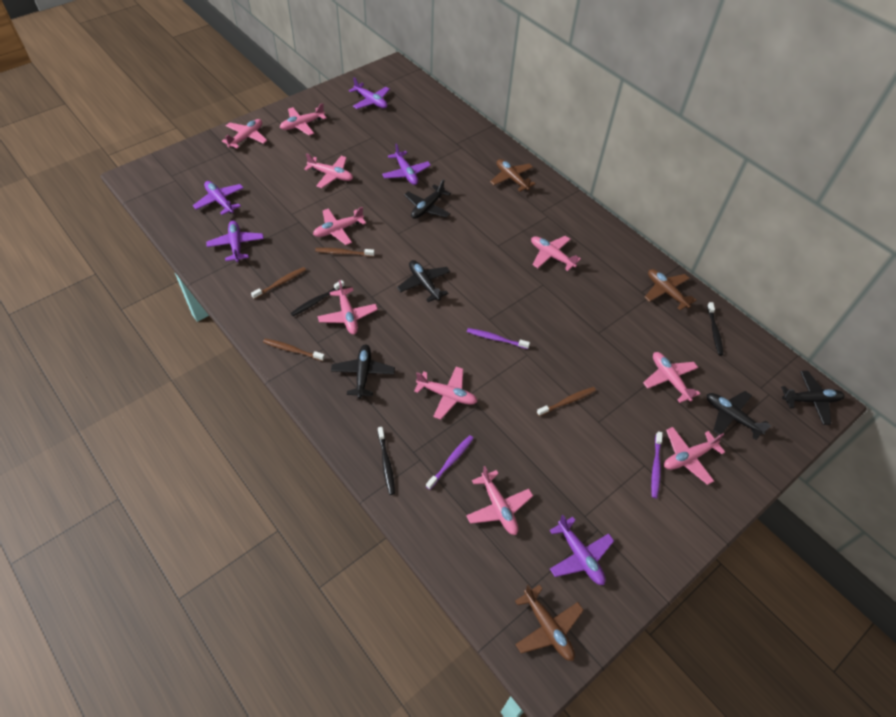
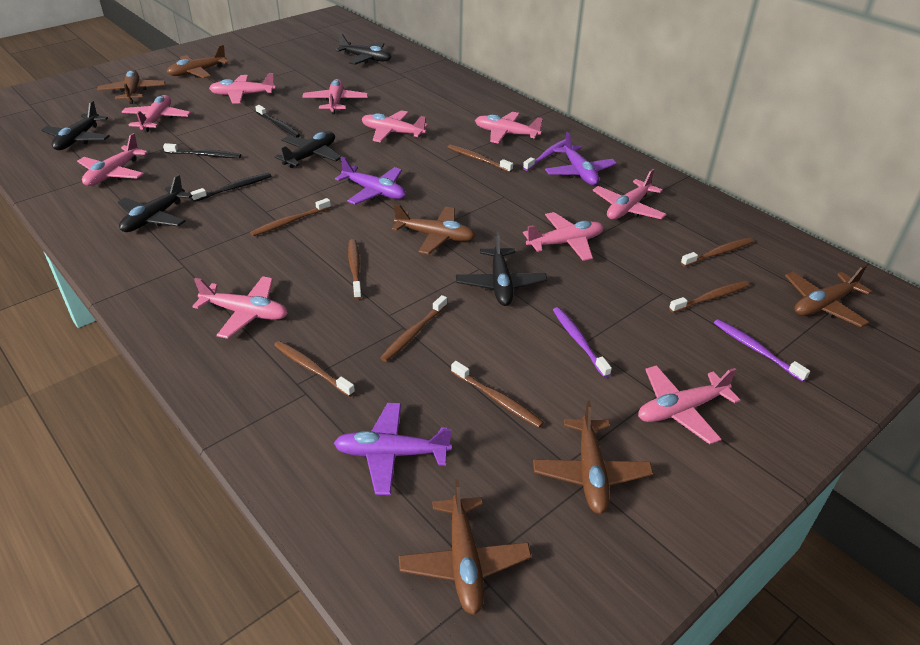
brown plane: 3 -> 6
brown toothbrush: 4 -> 8
purple plane: 5 -> 3

